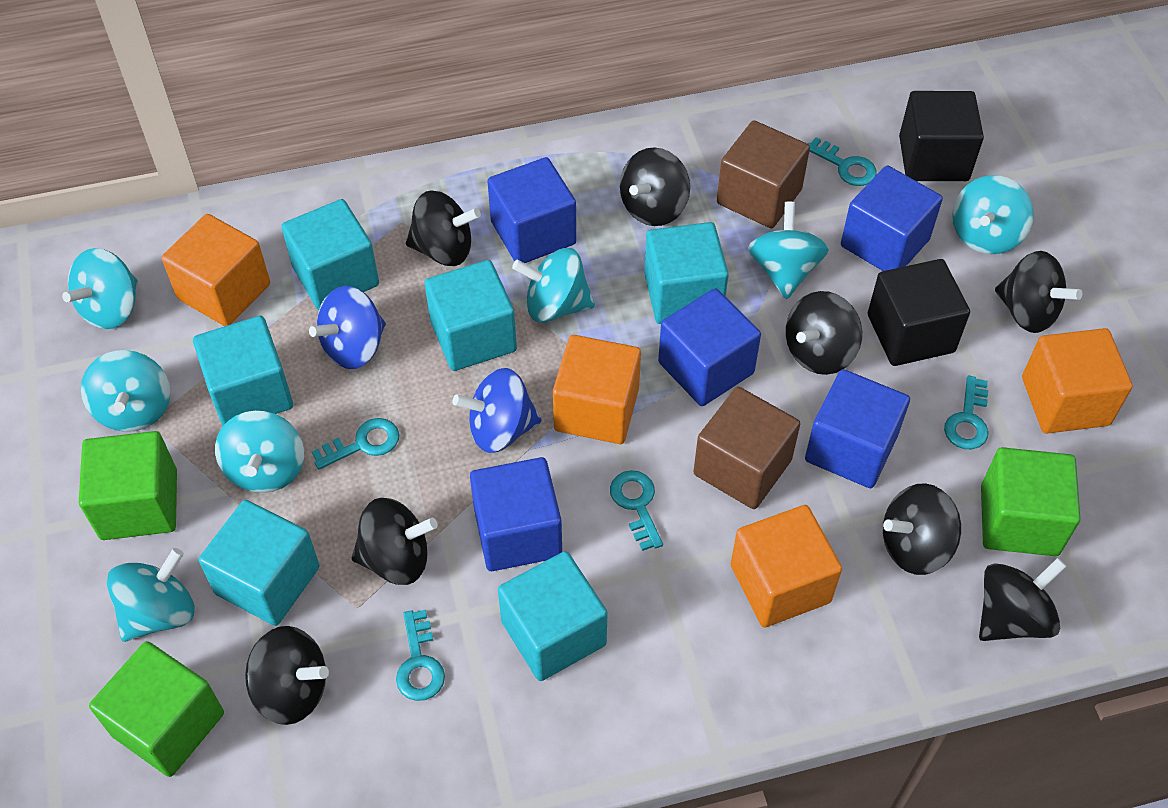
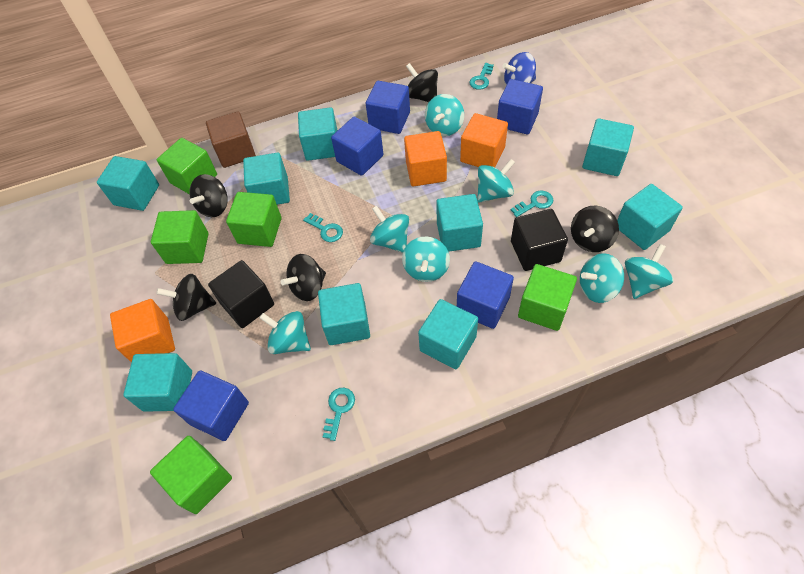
black spinning top: 8 -> 5
blue spinning top: 2 -> 1
brown cube: 2 -> 1
green cube: 3 -> 5
orange cube: 4 -> 3
turquoise cube: 6 -> 9
turquoise key: 5 -> 4

